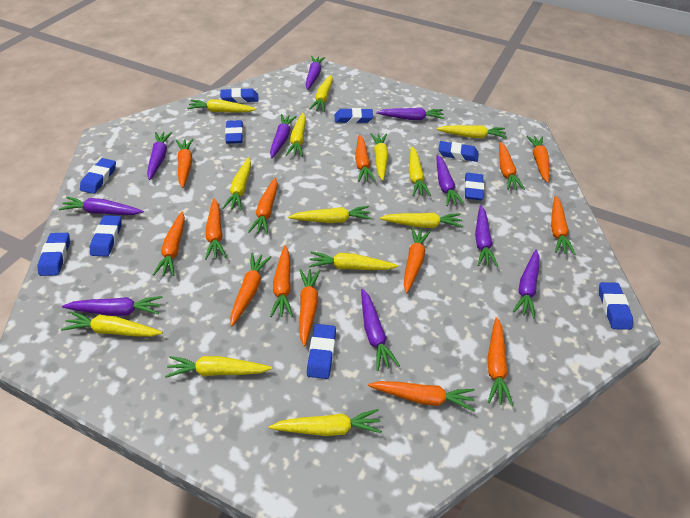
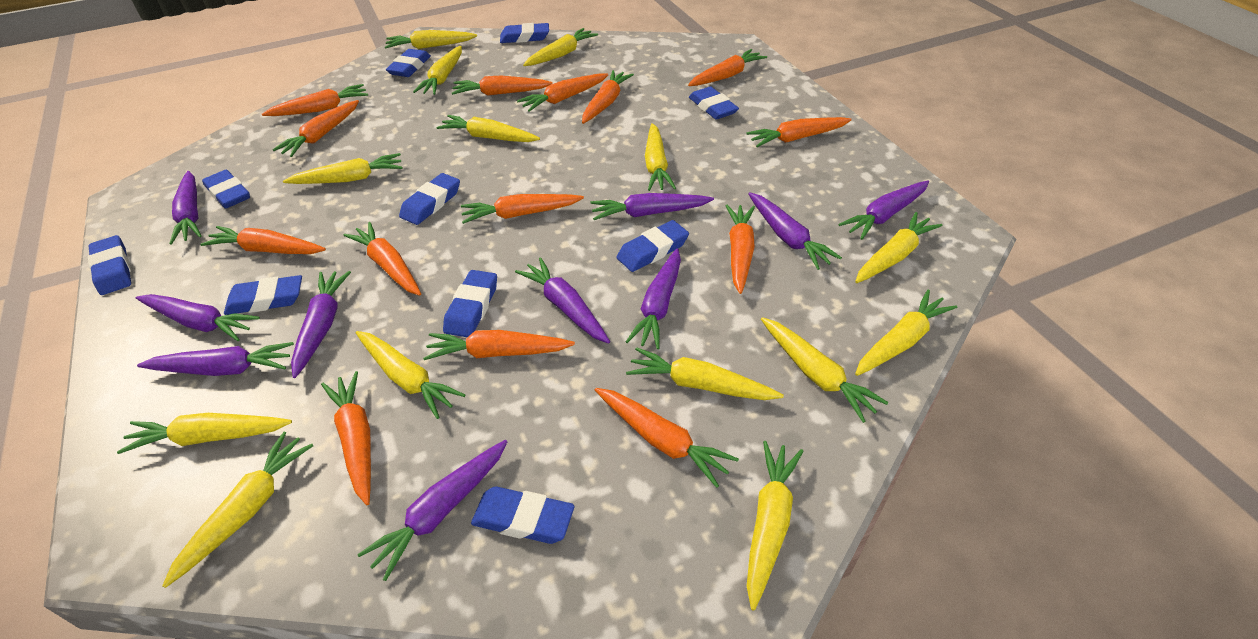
yellow carrot: 13 -> 14

